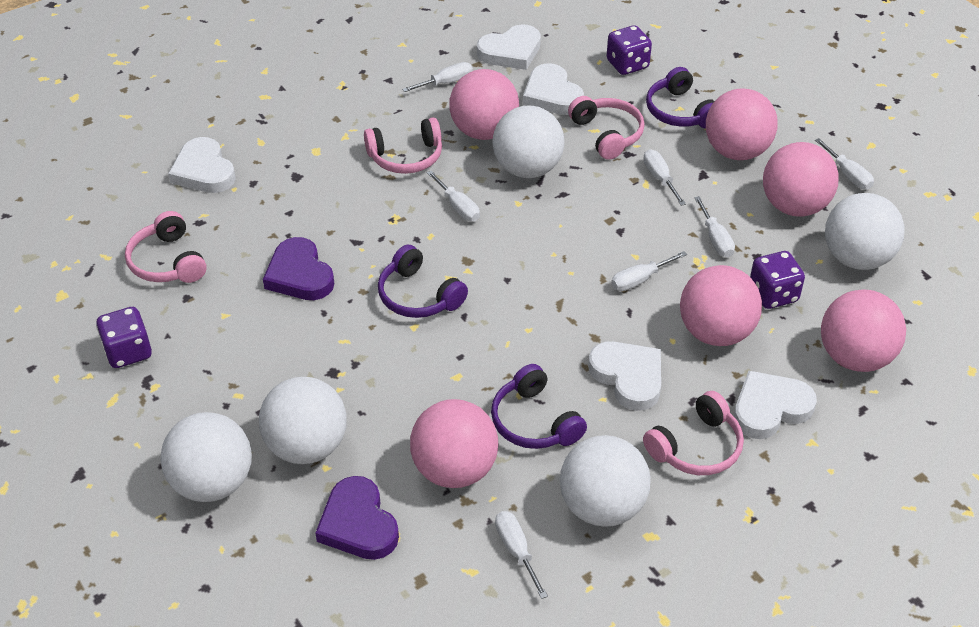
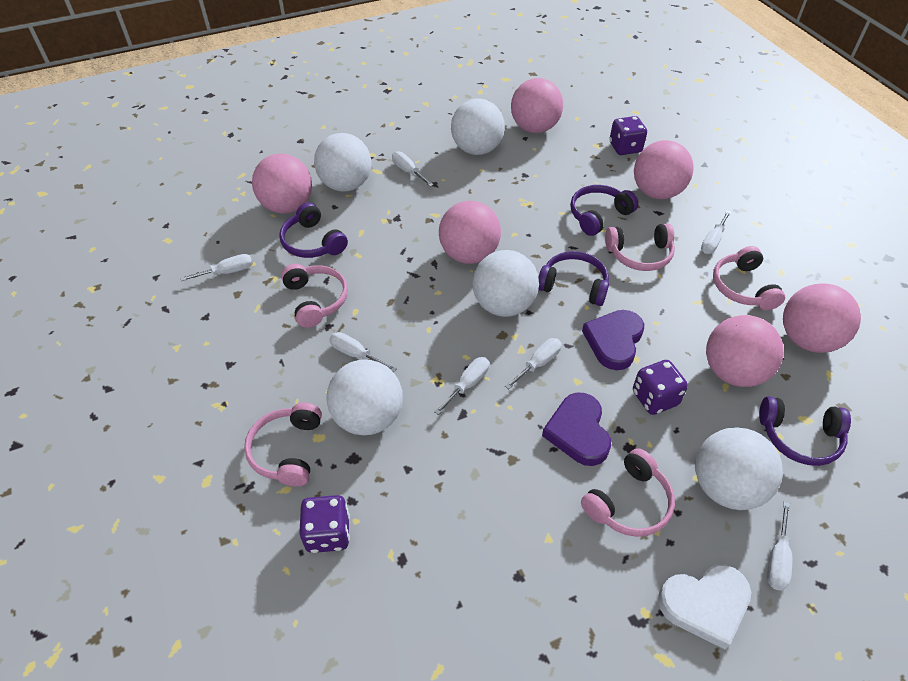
pink headphones: 4 -> 5
purple headphones: 3 -> 4
white heart: 5 -> 1

